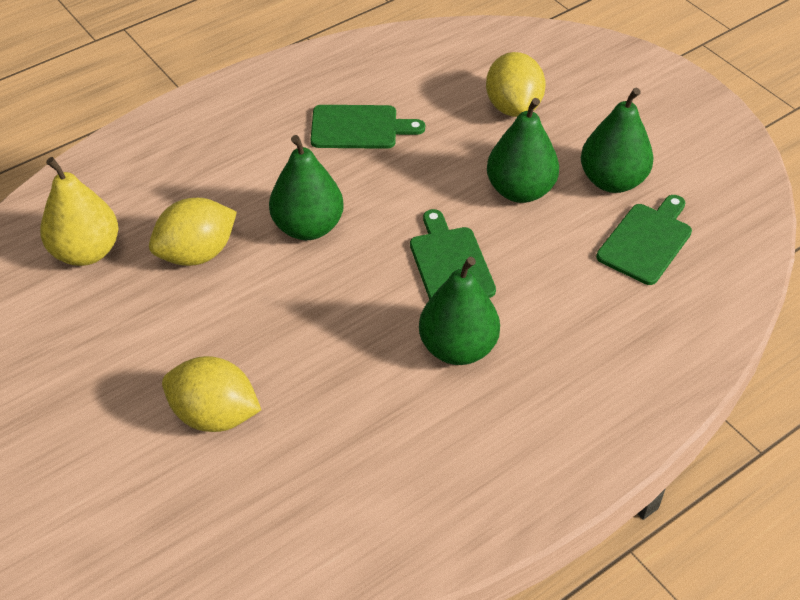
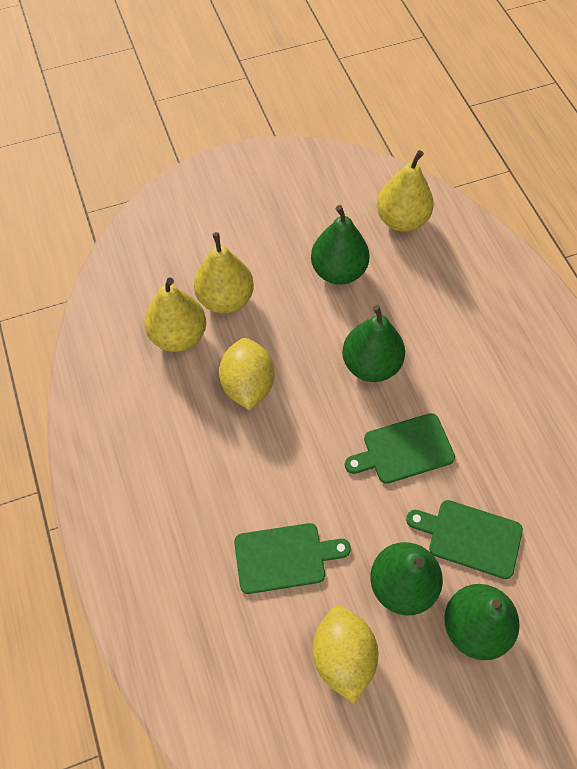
yellow lemon: 3 -> 2
yellow pear: 1 -> 3

